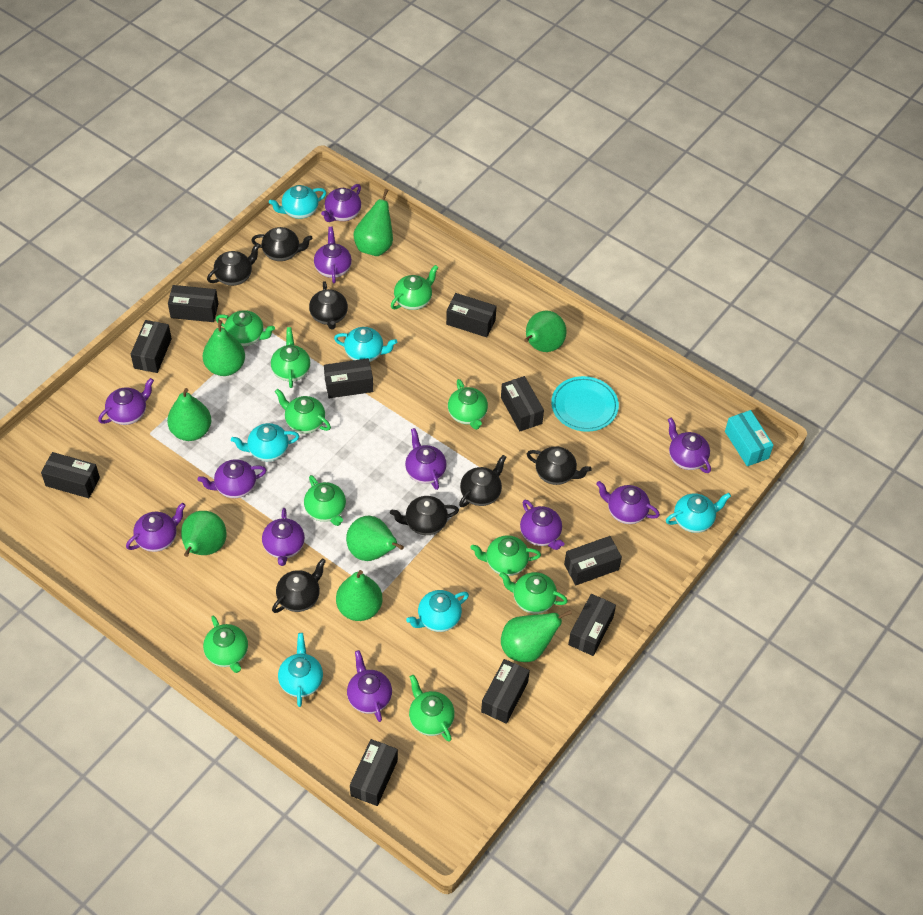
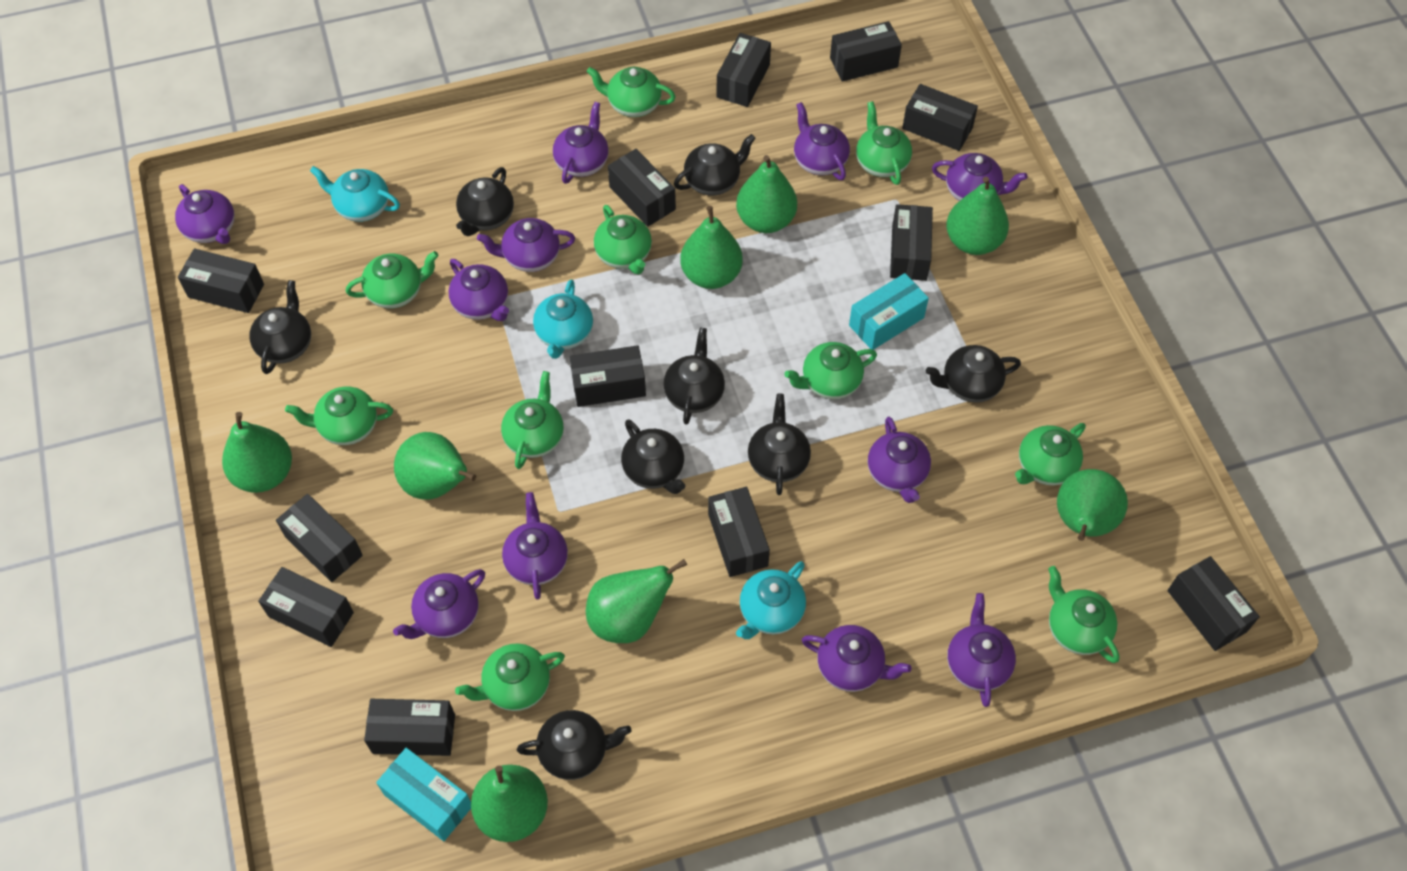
black box: 10 -> 12
black teapot: 7 -> 8
turquoise box: 1 -> 2
turquoise plate: 1 -> 0
turquoise teapot: 6 -> 3

